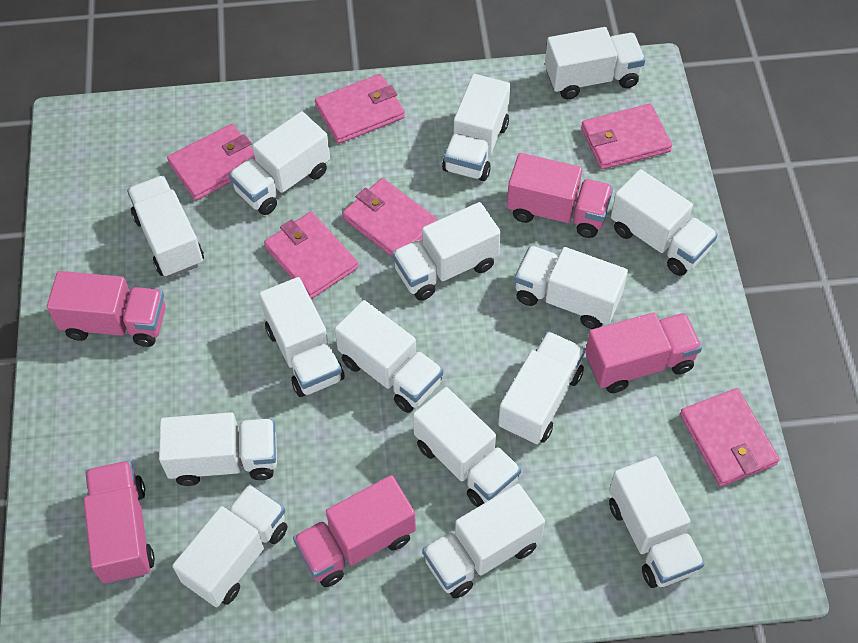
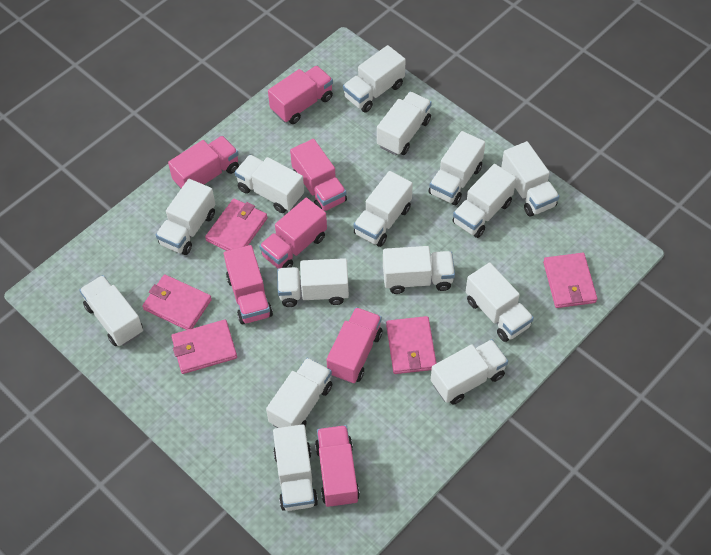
pink truck: 5 -> 7
pink wallet: 6 -> 5

